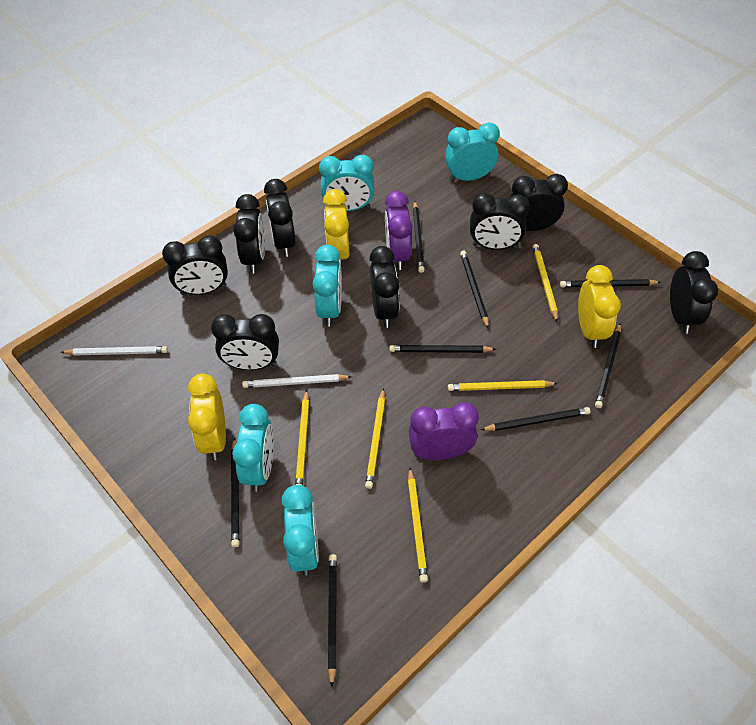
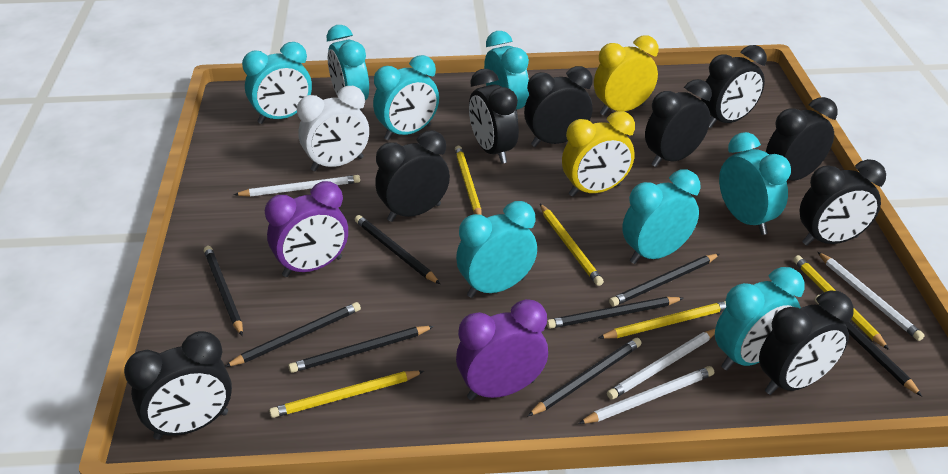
black clock: 8 -> 9
turquoise clock: 5 -> 8
white clock: 0 -> 1
white pencil: 2 -> 4
yellow clock: 3 -> 2

